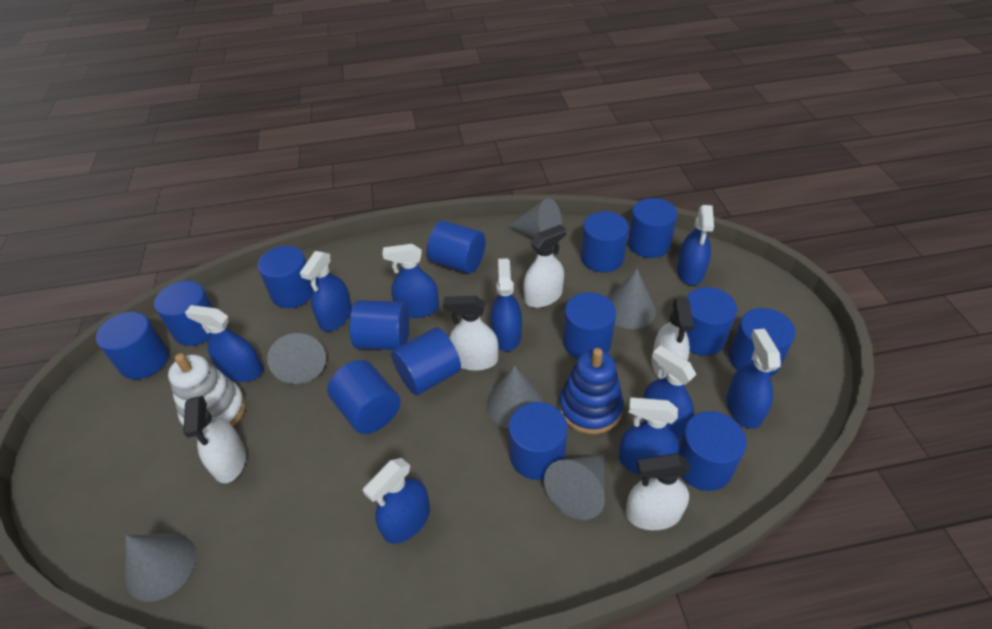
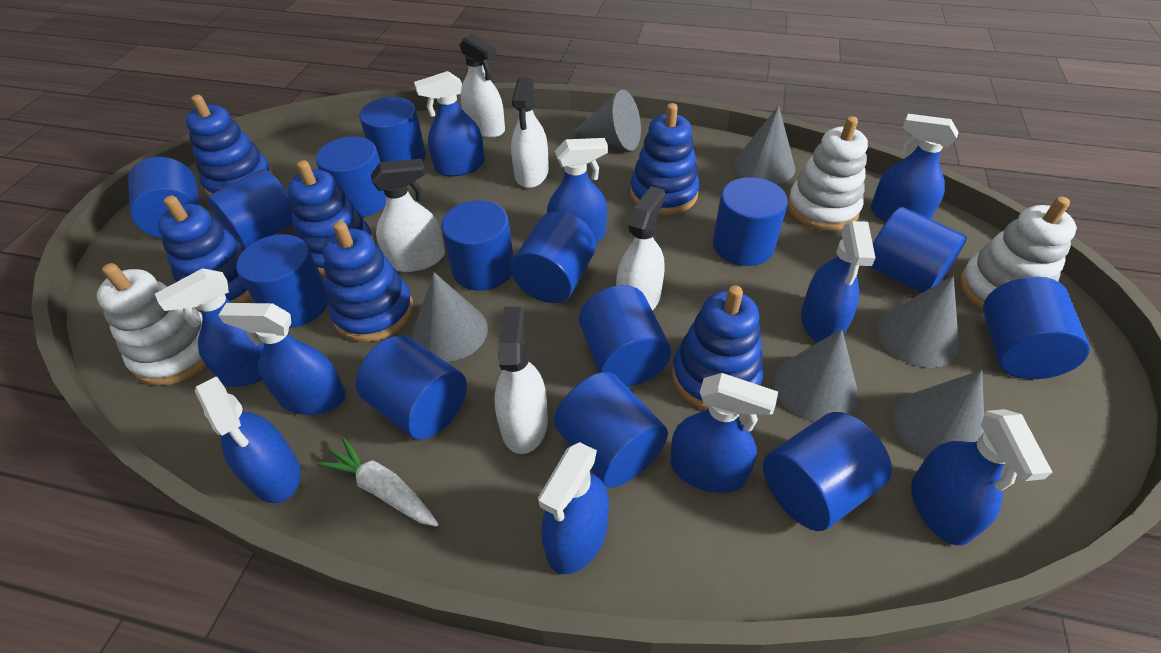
blue spray bottle: 9 -> 10
blue stacking toy: 1 -> 6
white carrot: 0 -> 1
white stacking toy: 1 -> 3

